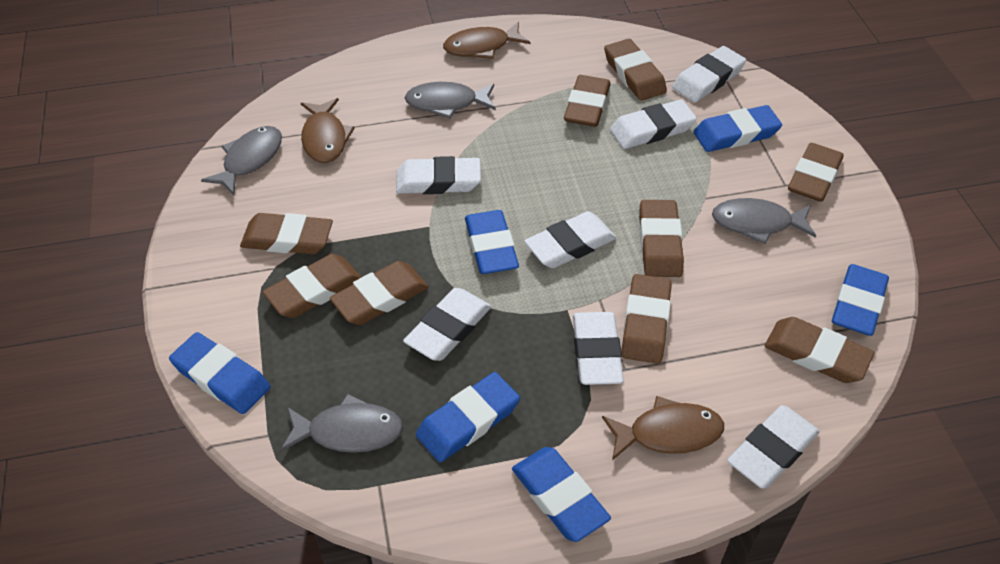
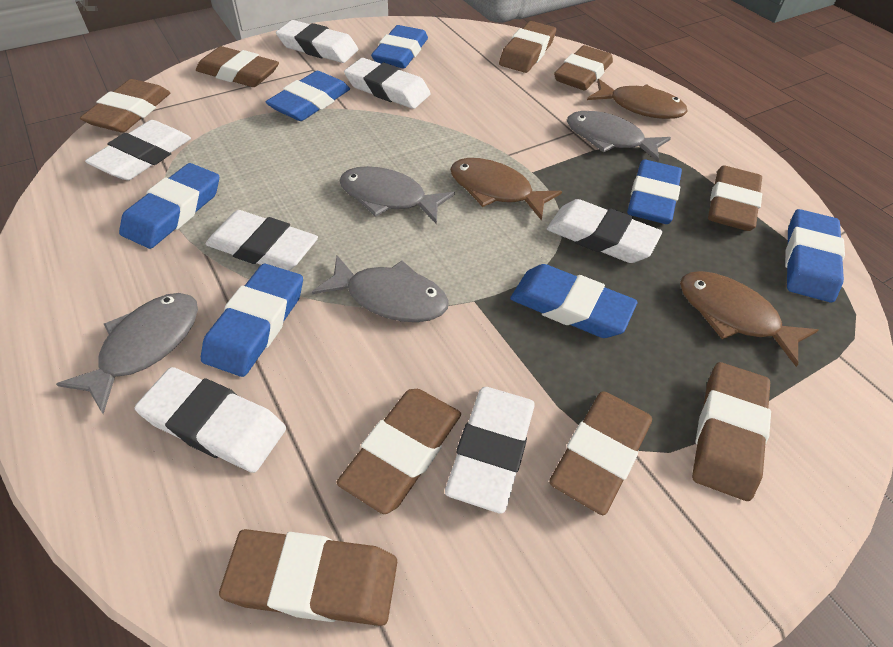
blue eraser: 6 -> 7

